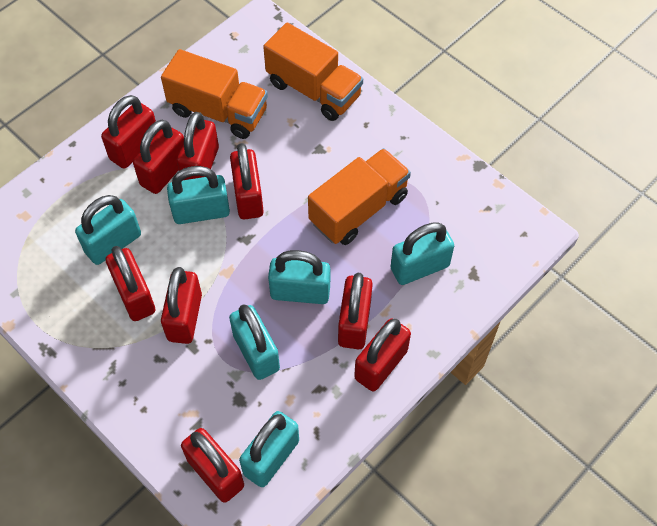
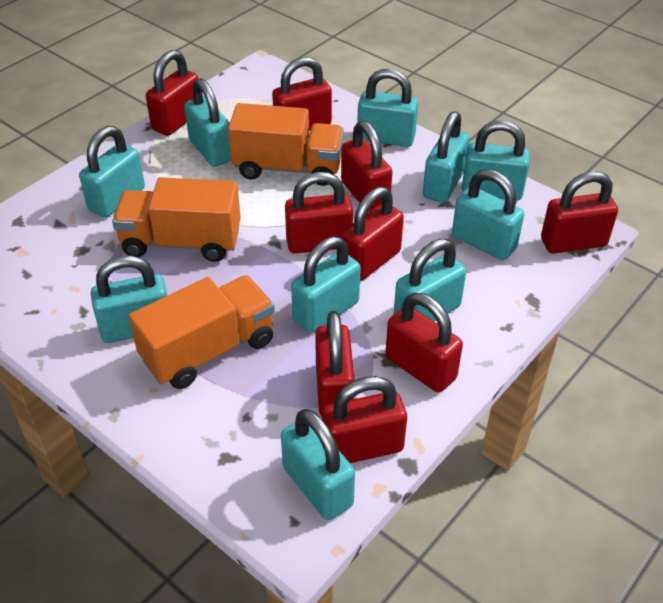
turquoise padlock: 6 -> 10

